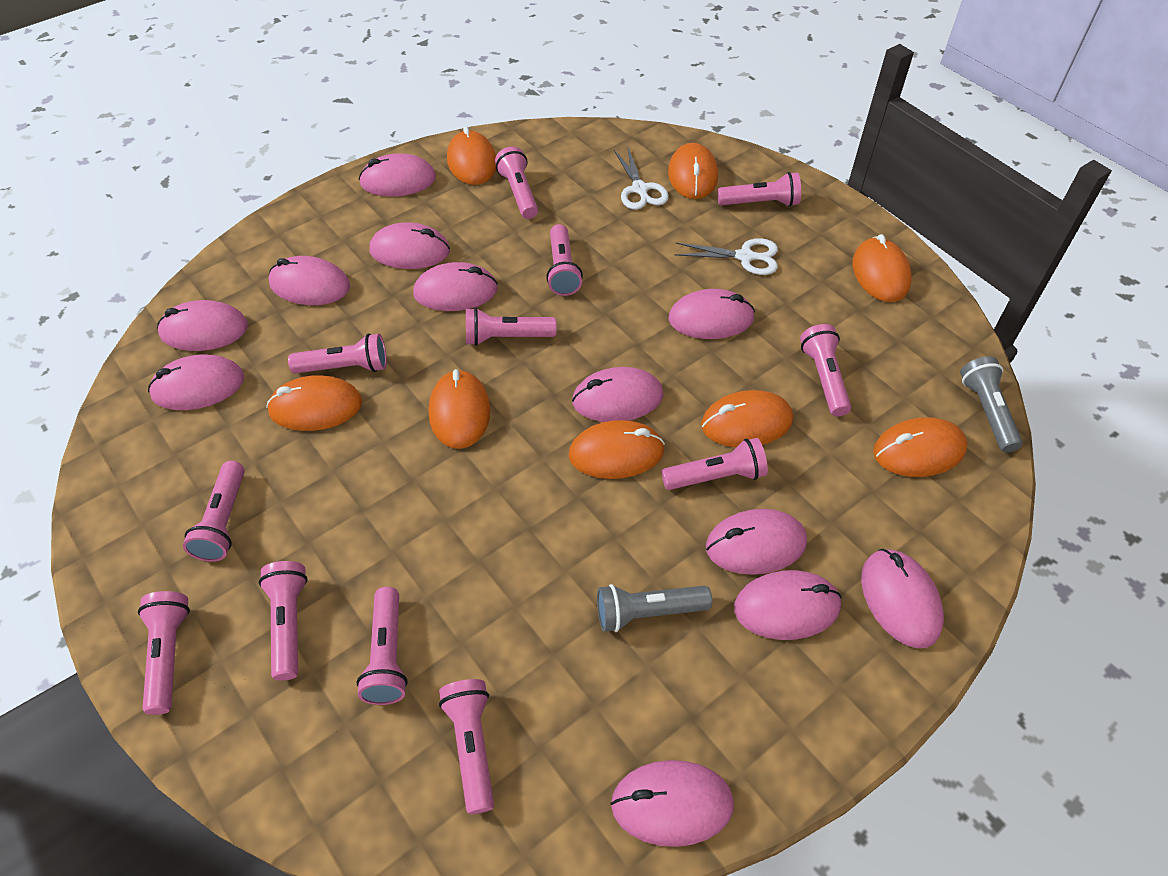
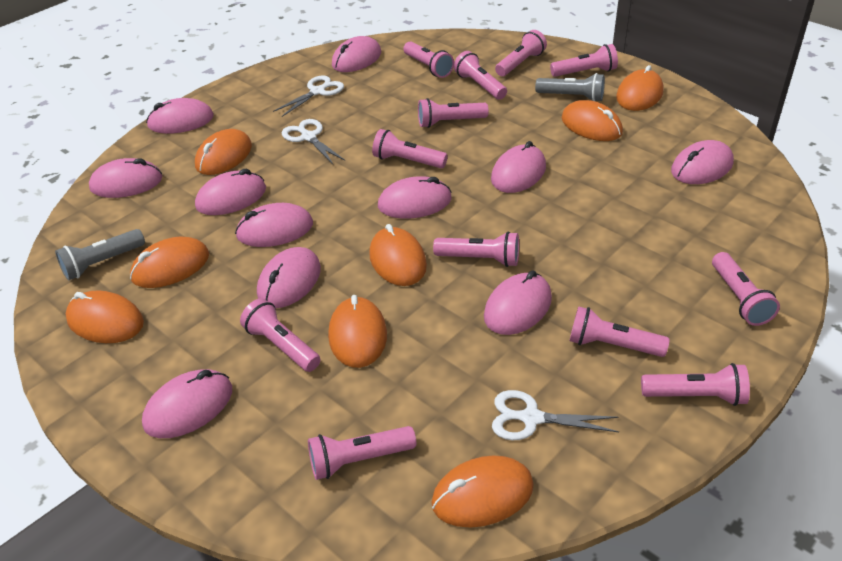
pink mouse: 12 -> 11
white scissors: 2 -> 3

